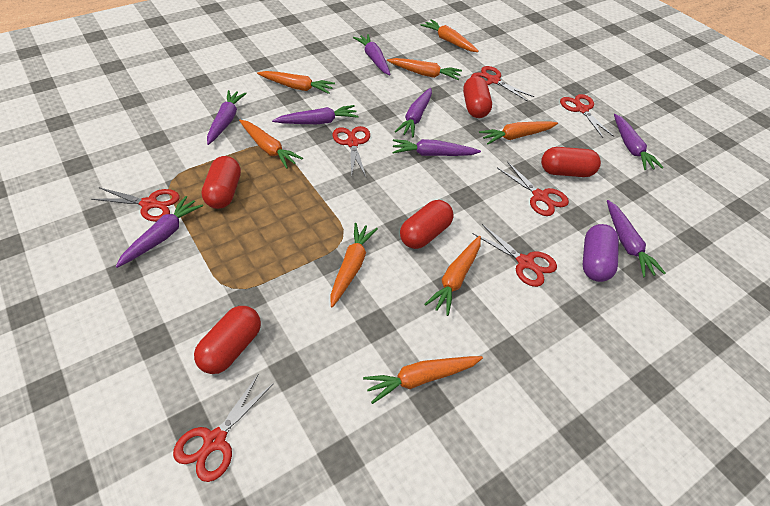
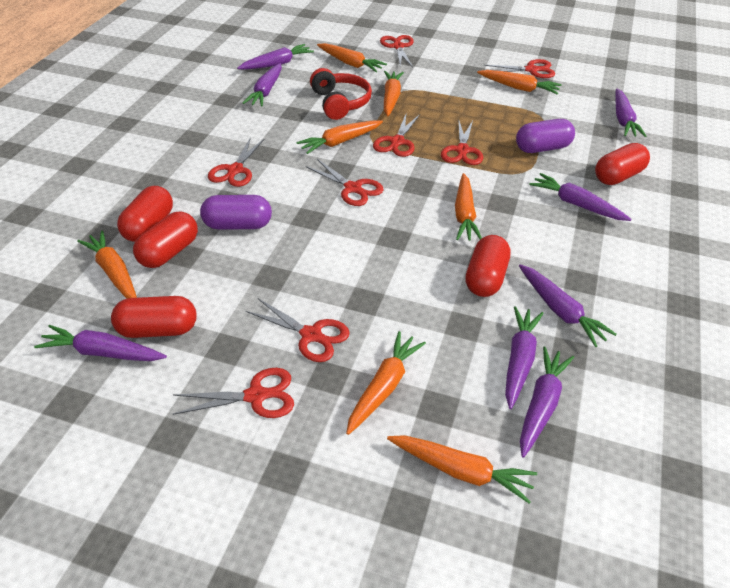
purple capsule: 1 -> 2
red headphones: 0 -> 1
red scissors: 7 -> 8

